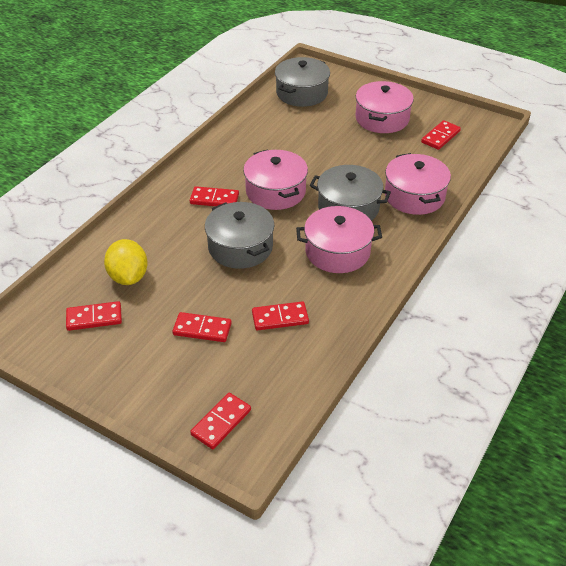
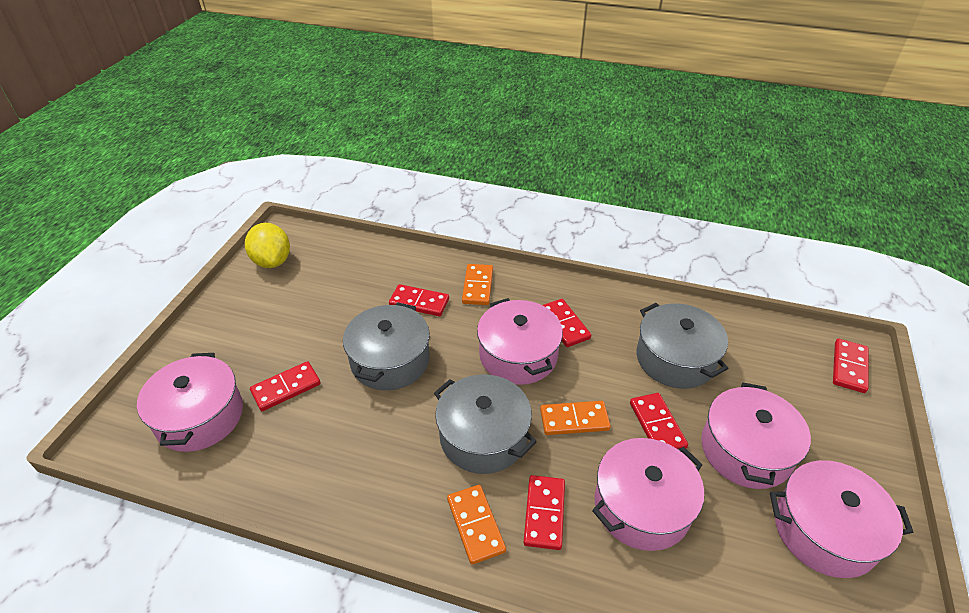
orange domino: 0 -> 3
pink pot: 4 -> 5

